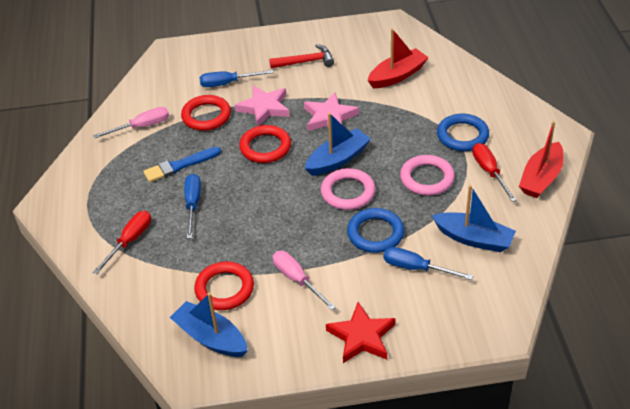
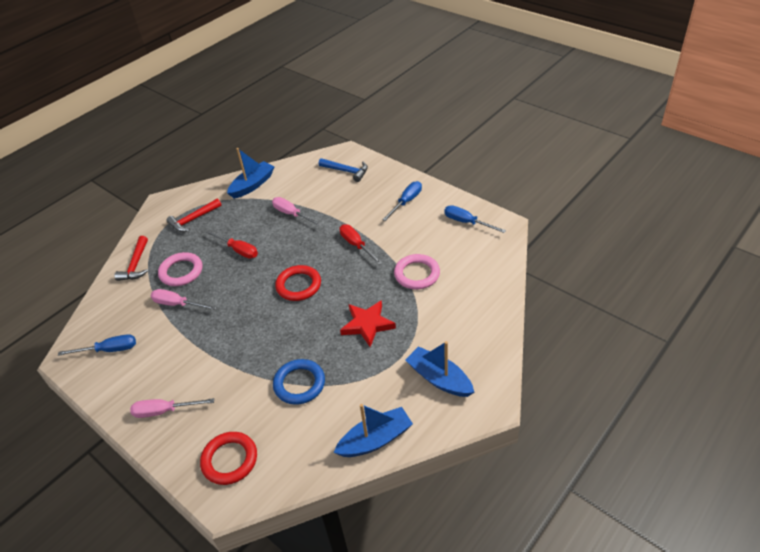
blue brush: 1 -> 0
blue hammer: 0 -> 1
blue ring: 2 -> 1
pink screwdriver: 2 -> 3
pink star: 2 -> 0
red boat: 2 -> 0
red hammer: 1 -> 2
red ring: 3 -> 2

